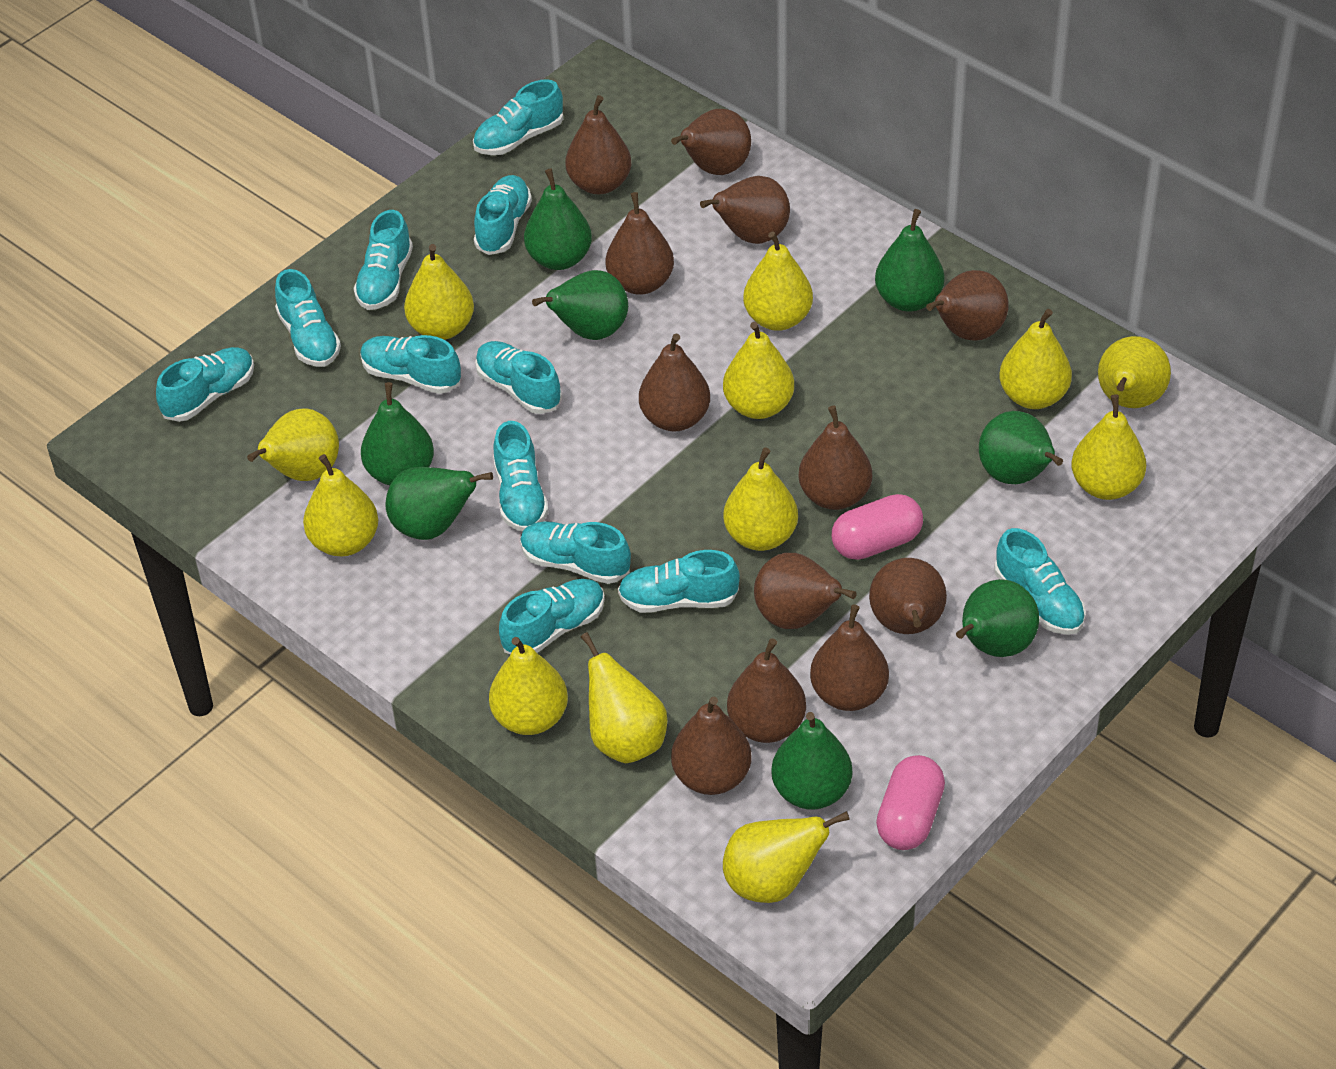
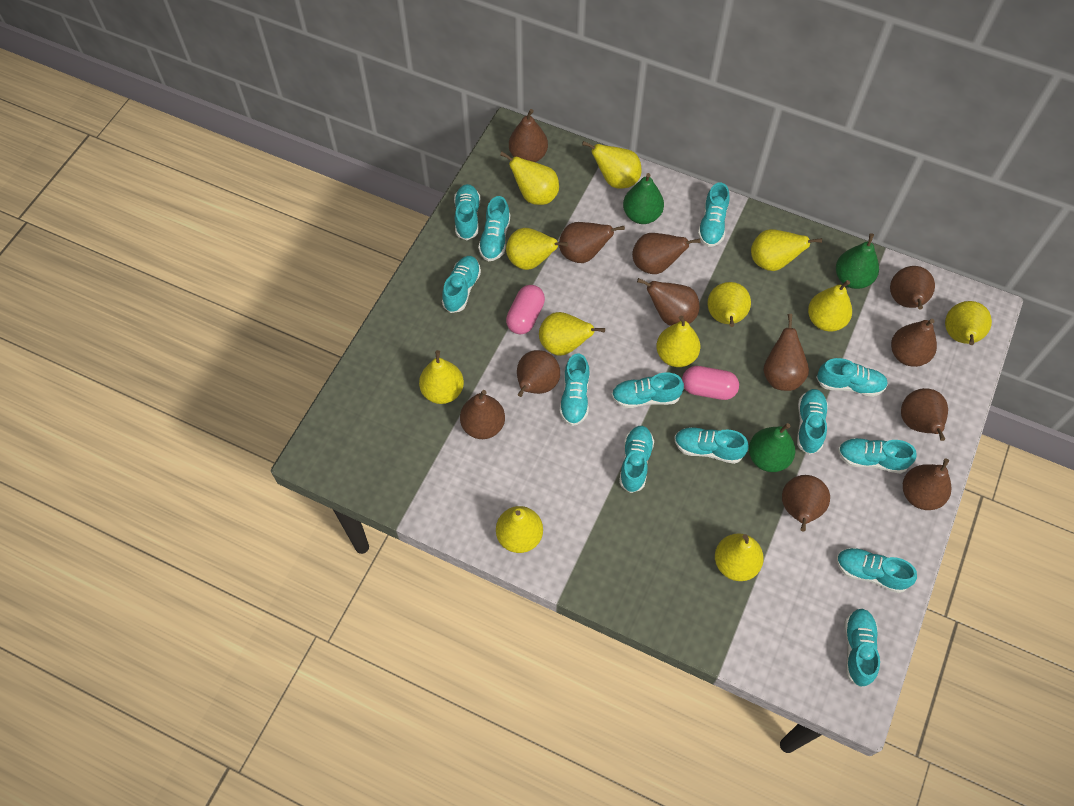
green pear: 8 -> 3
turquoise shoe: 12 -> 13

